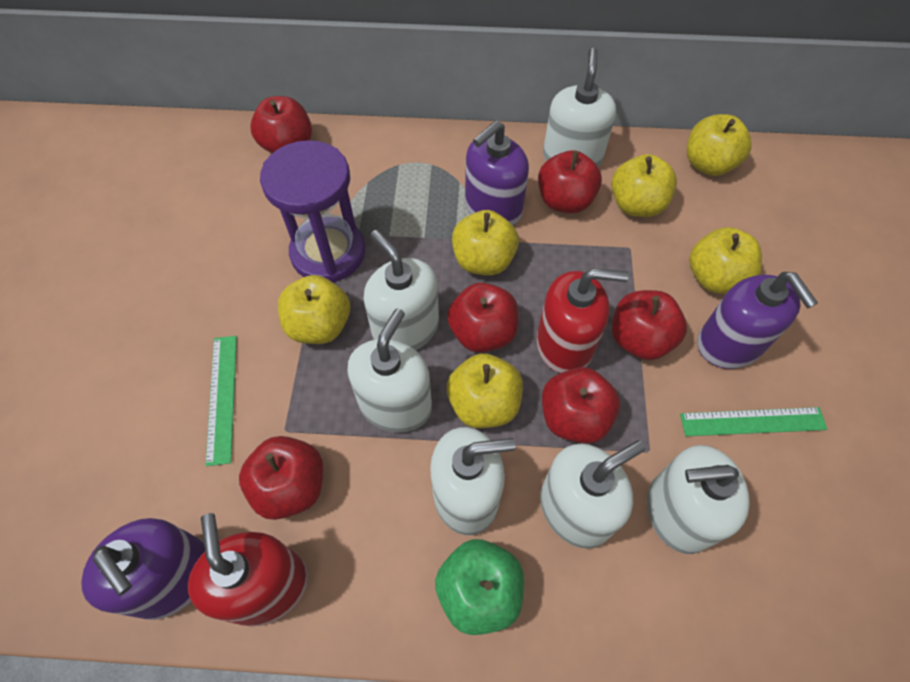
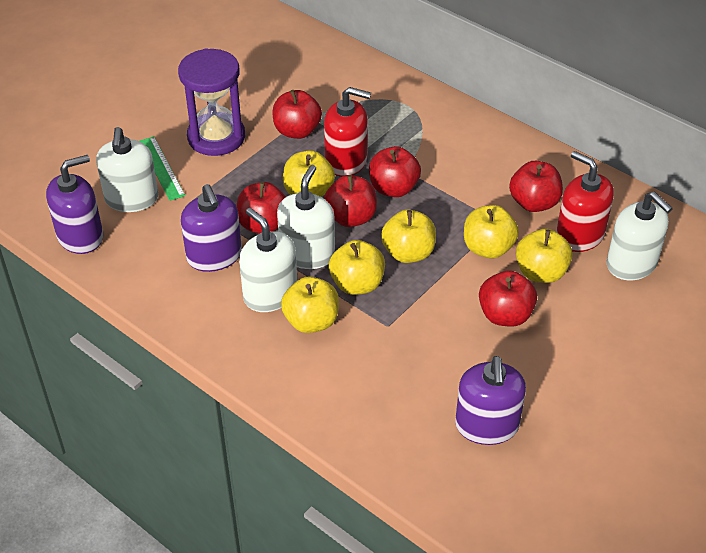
green apple: 1 -> 0
green ruler: 2 -> 1
white soap dispenser: 6 -> 4

